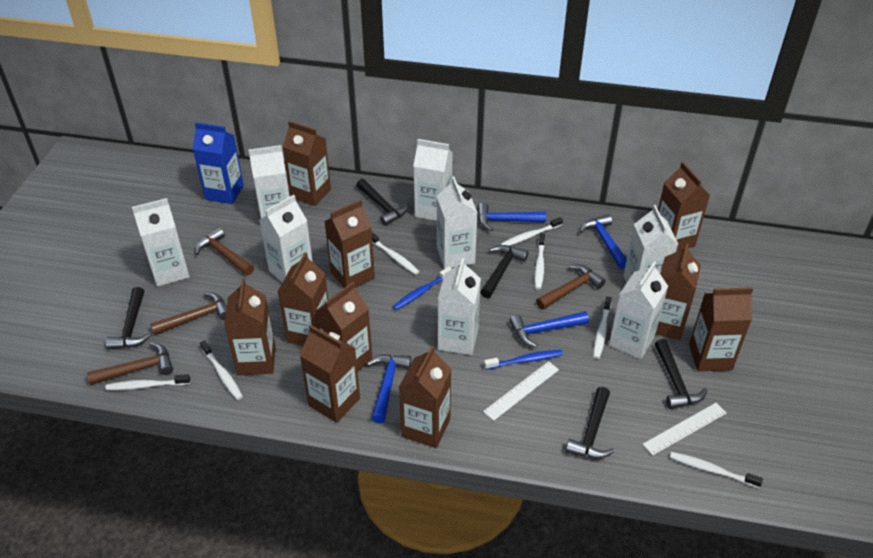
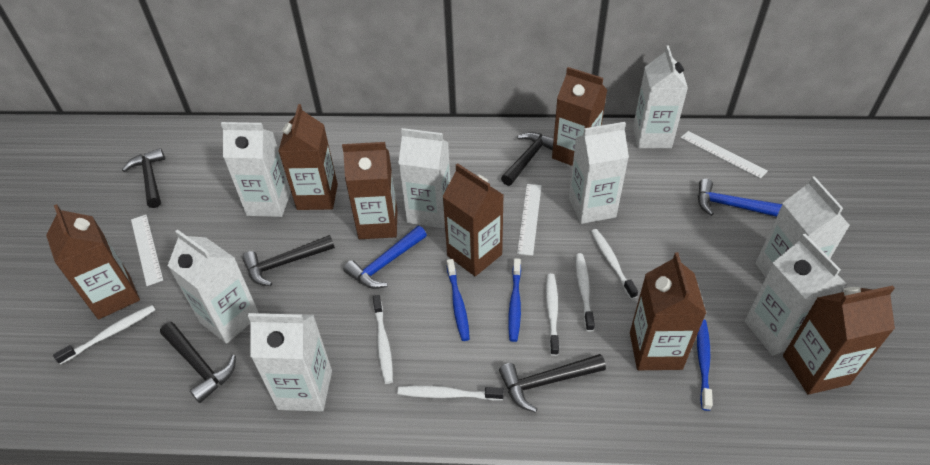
blue carton: 1 -> 0
blue hammer: 4 -> 2
blue toothbrush: 2 -> 3
brown carton: 10 -> 7
brown hammer: 4 -> 0
white ruler: 2 -> 3
white toothbrush: 7 -> 6

